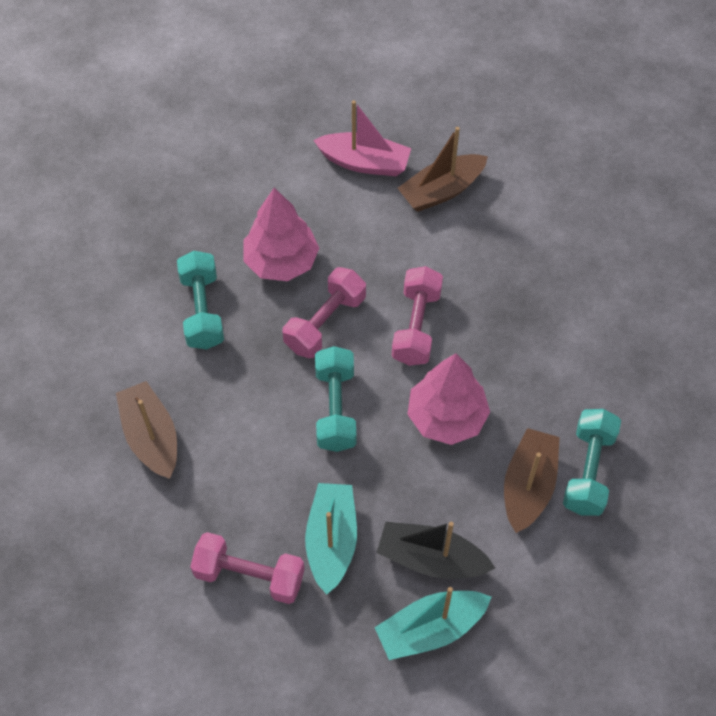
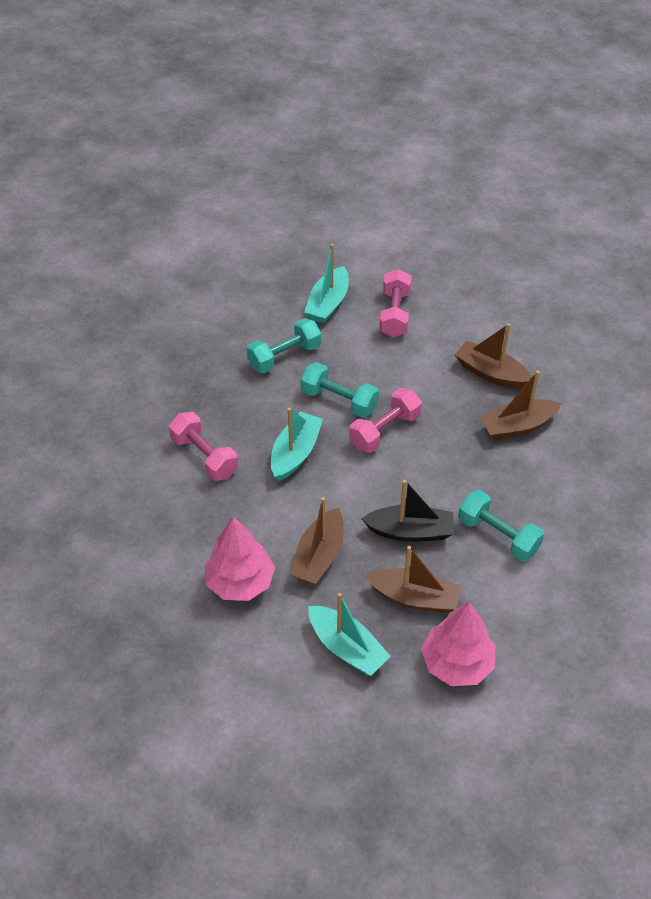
brown boat: 3 -> 4
pink boat: 1 -> 0
turquoise boat: 2 -> 3

